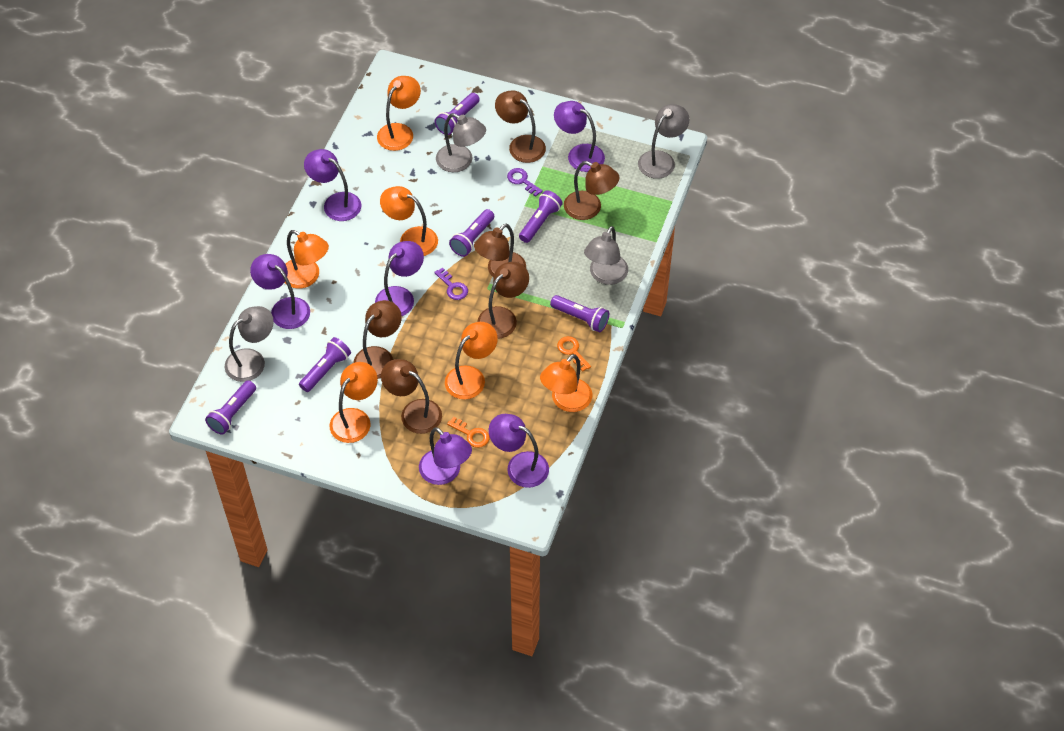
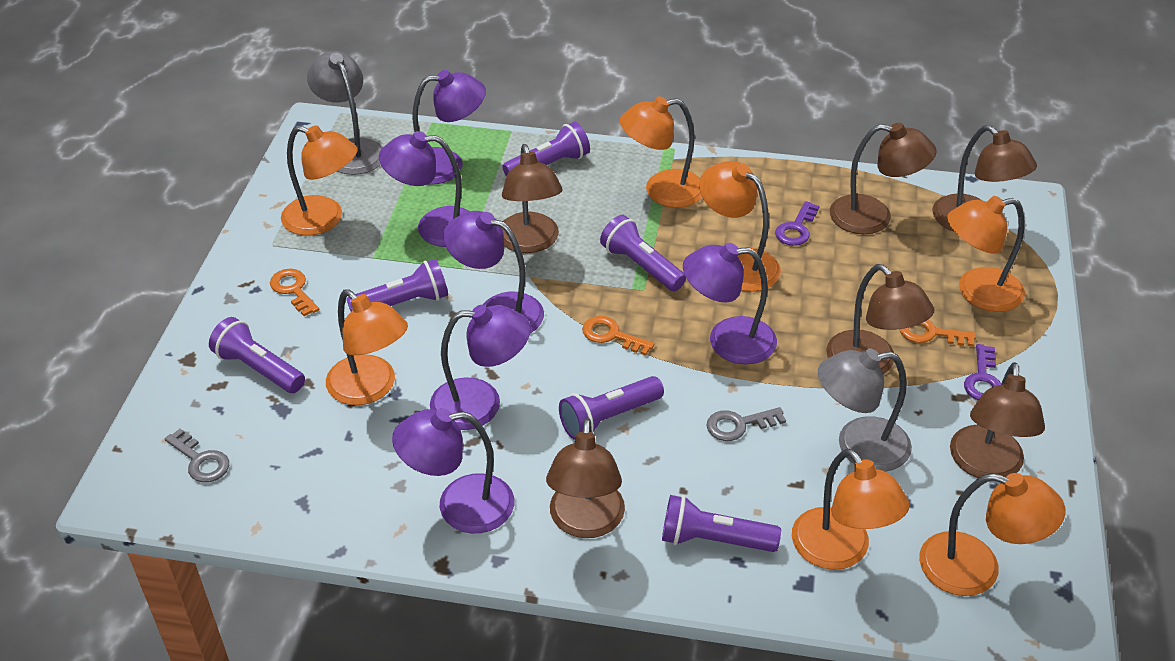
grey key: 0 -> 2
grey lamp: 4 -> 2
orange key: 2 -> 3
orange lamp: 6 -> 7

